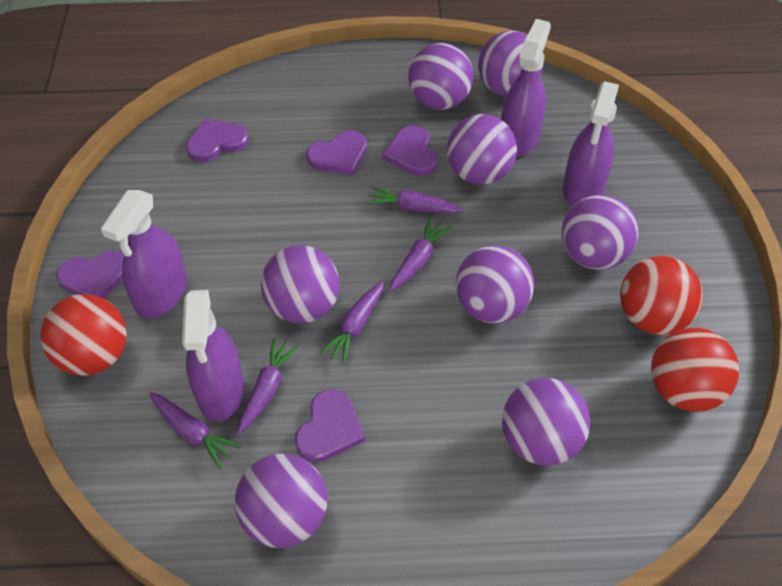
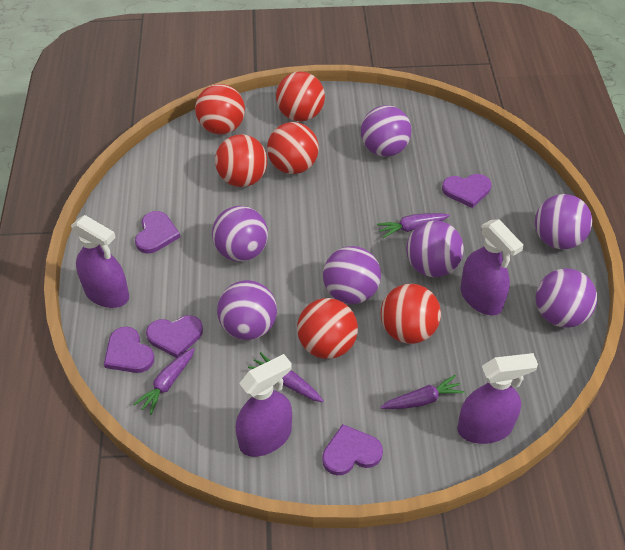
purple ball: 8 -> 7
purple carrot: 5 -> 4
red ball: 3 -> 6

